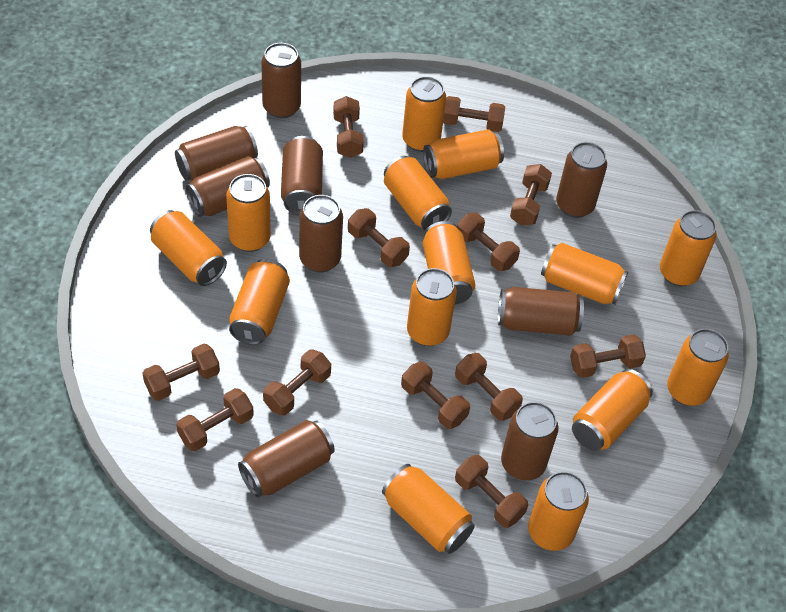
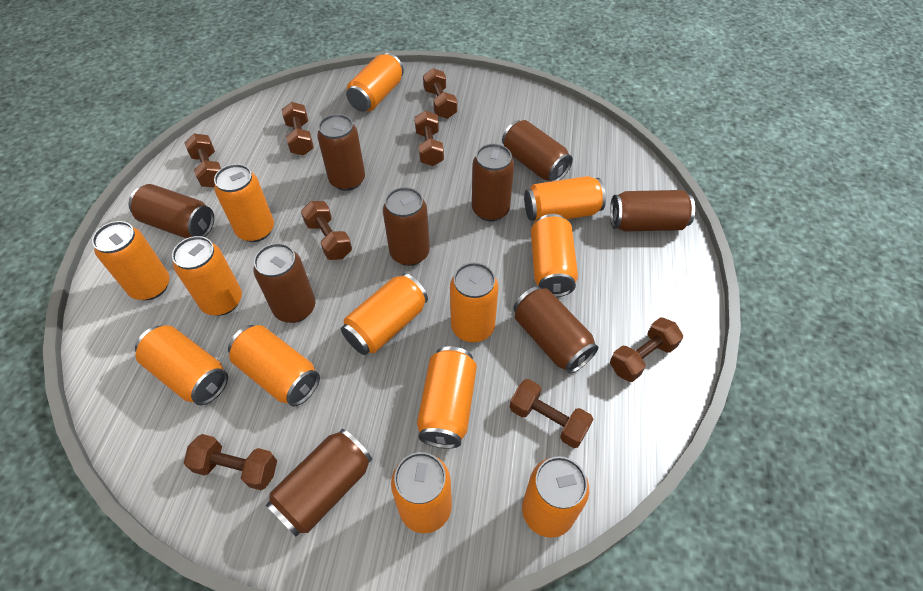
brown dumbbell: 12 -> 8
orange can: 14 -> 13

